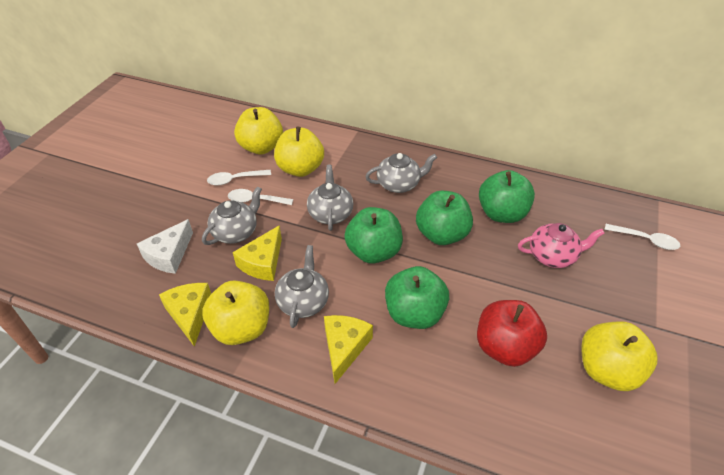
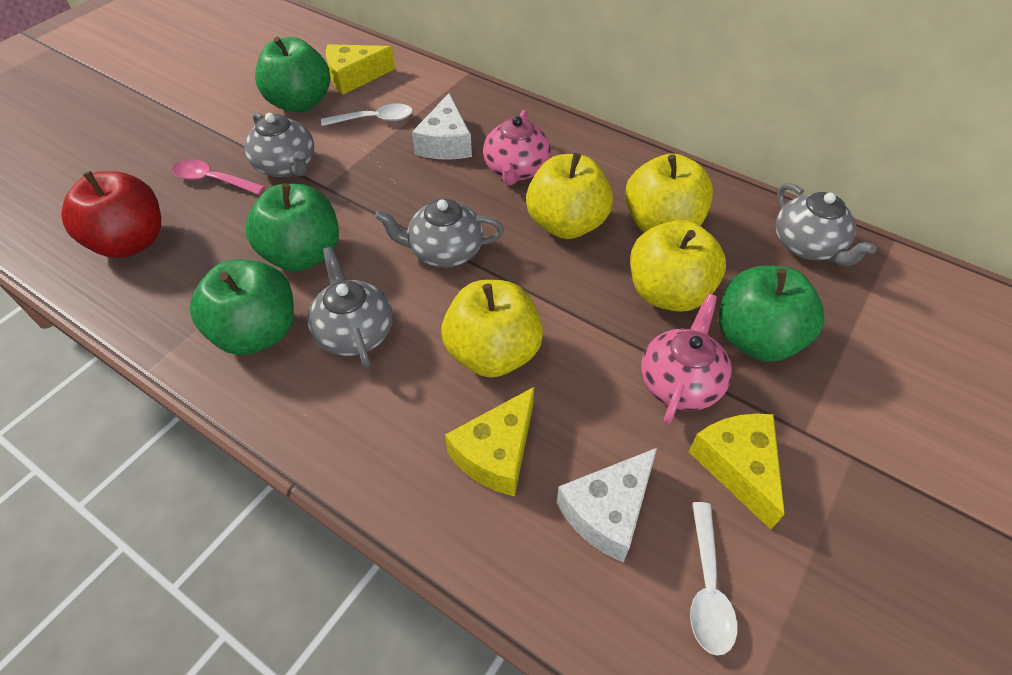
pink spoon: 0 -> 1
pink teapot: 1 -> 2
white cheese: 1 -> 2
white spoon: 3 -> 2

